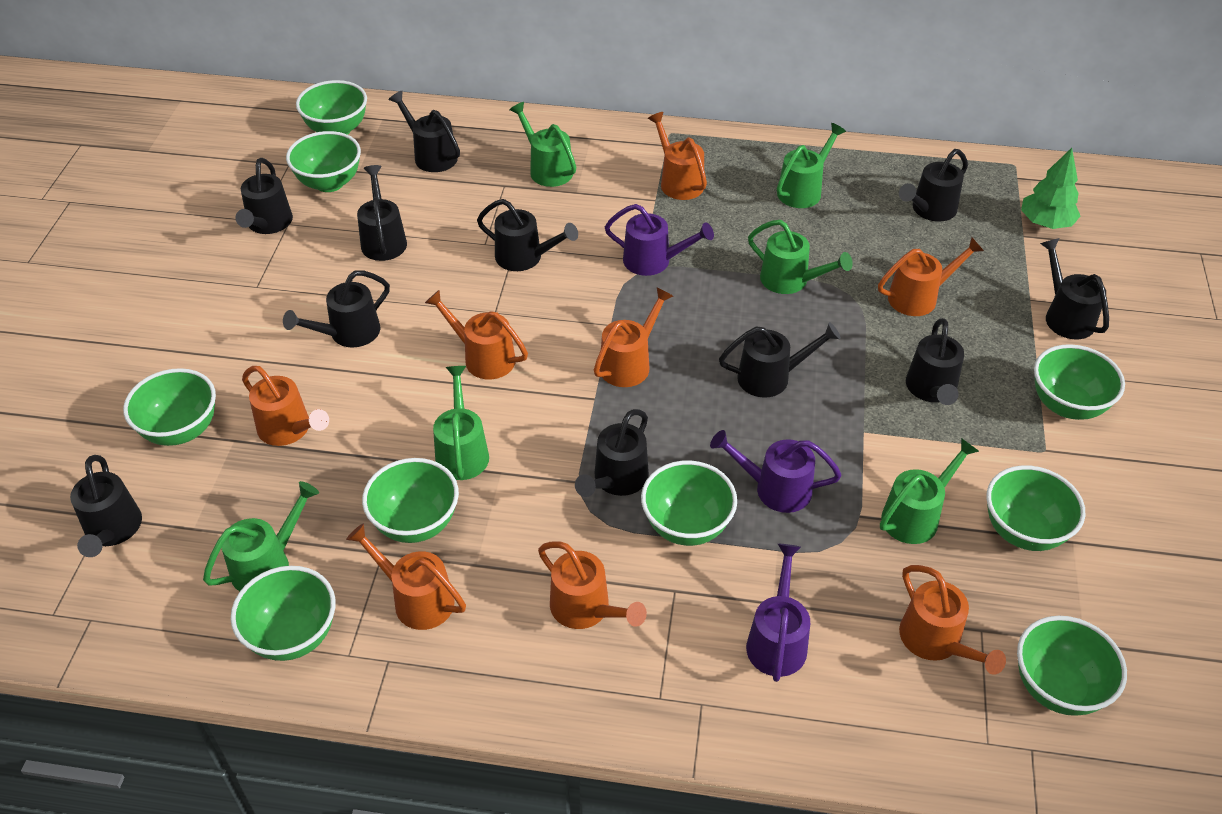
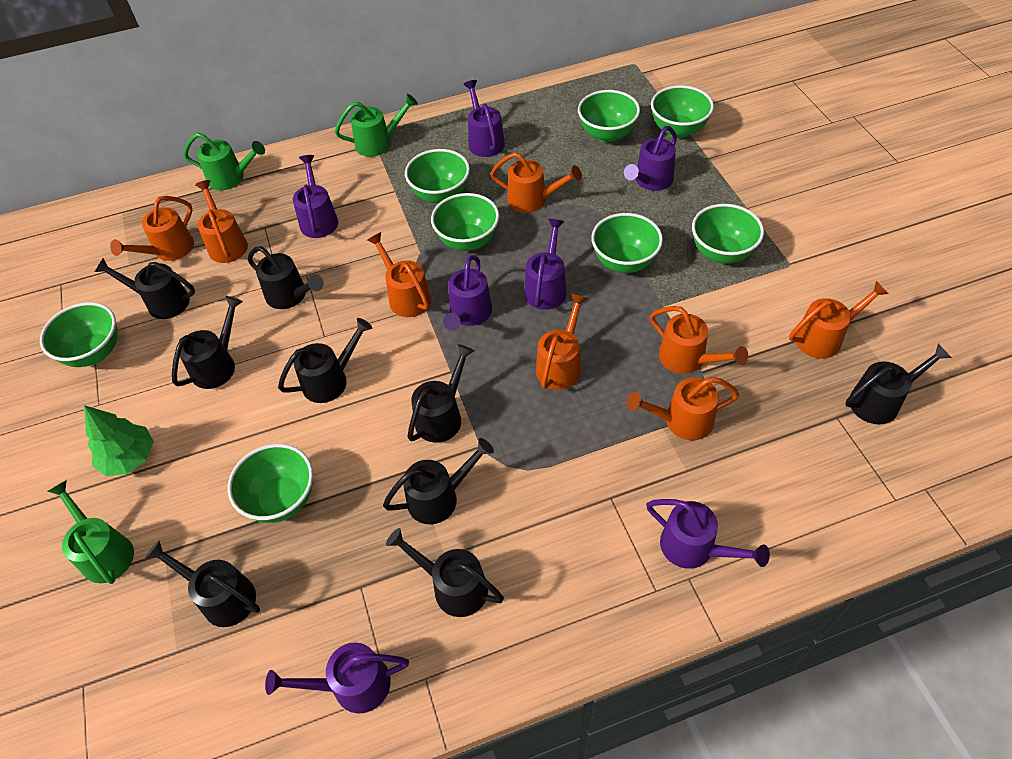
black watering can: 11 -> 9
green bowl: 9 -> 8
green watering can: 6 -> 3
purple watering can: 3 -> 7

